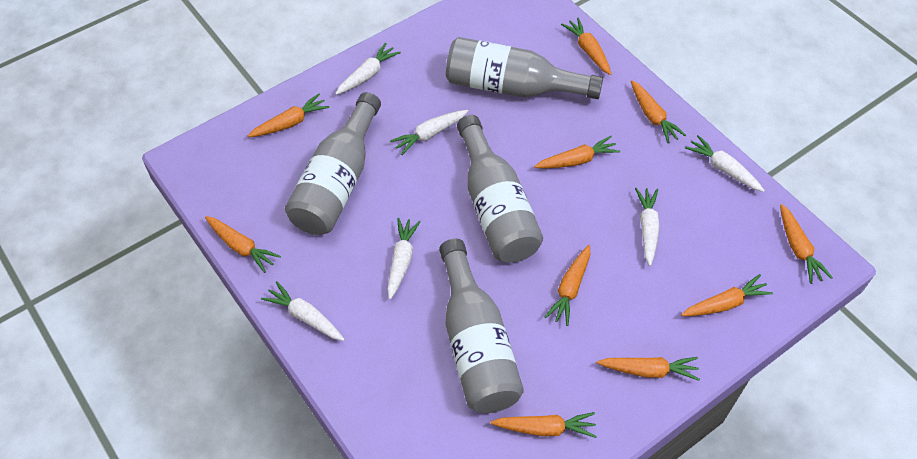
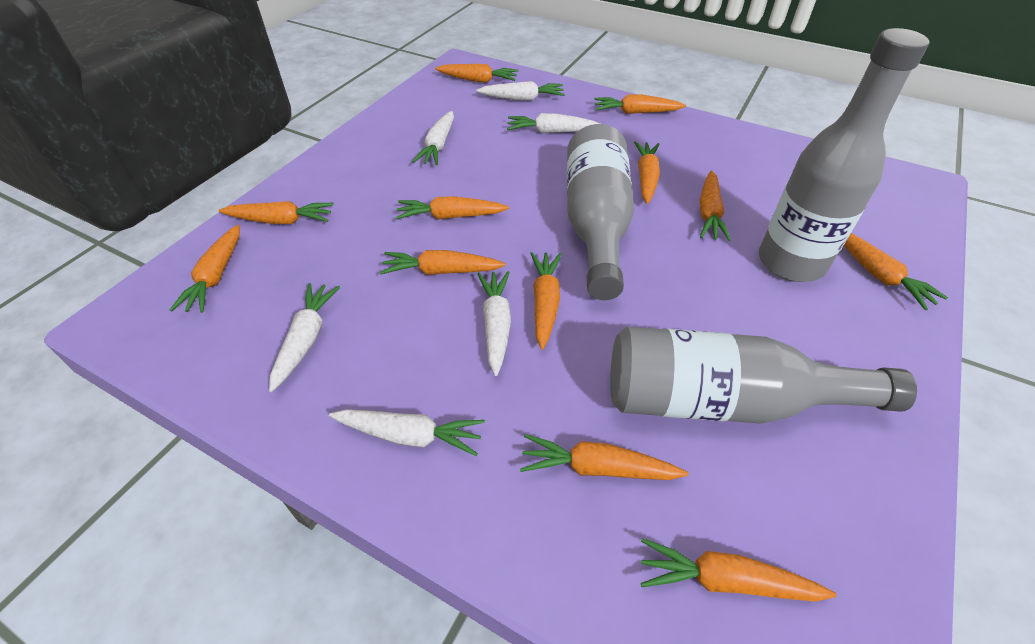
grey bottle: 4 -> 3
orange carrot: 10 -> 12

